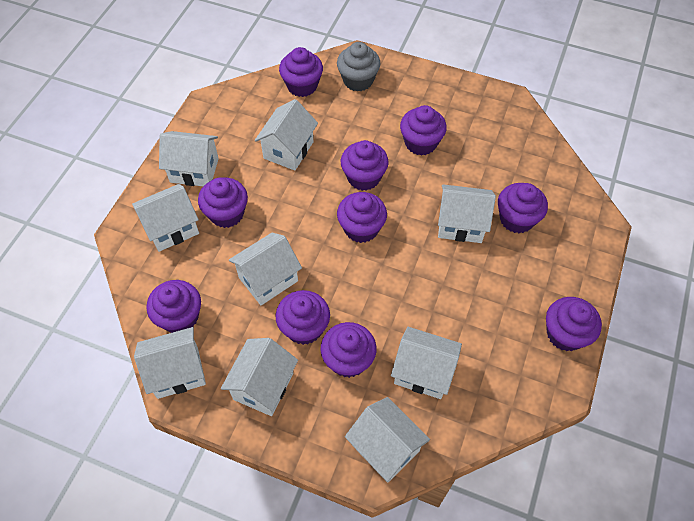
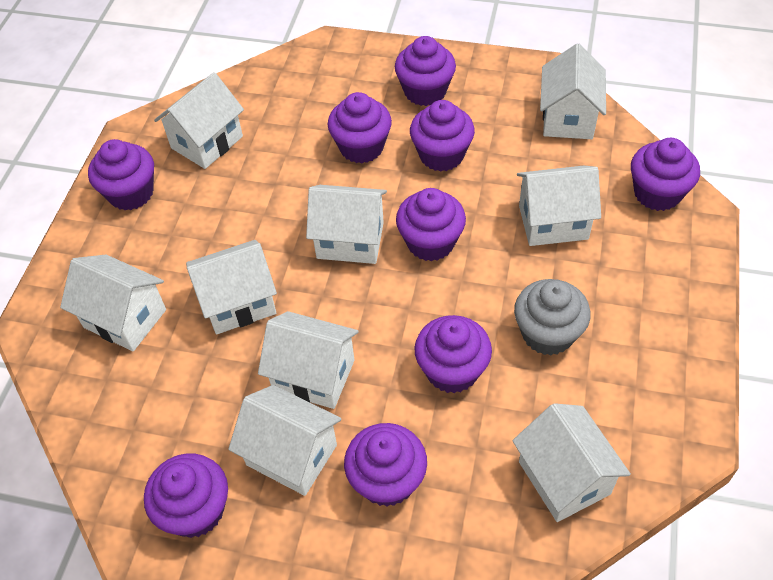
purple cupcake: 10 -> 9

